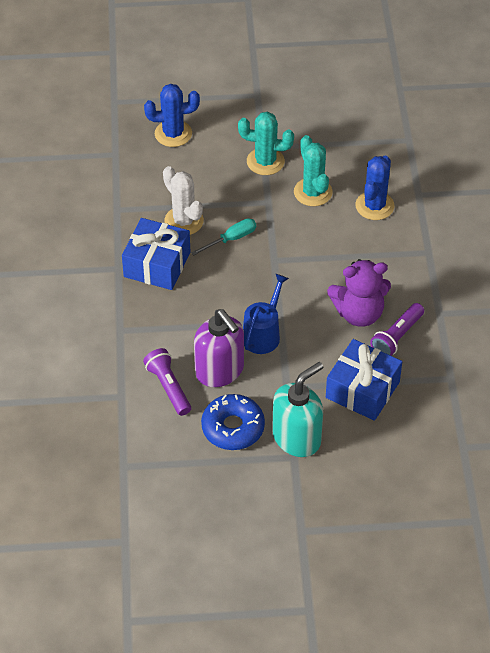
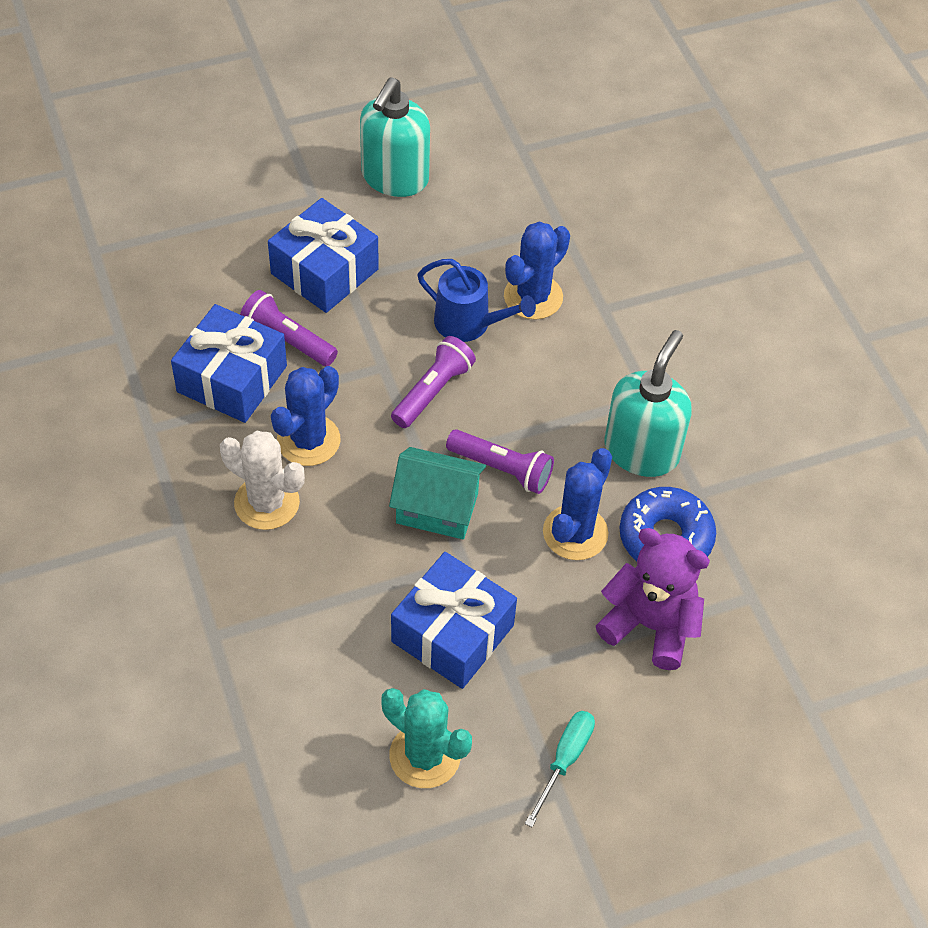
blue cactus: 2 -> 3
blue gift: 2 -> 3
purple flashlight: 2 -> 3
purple soap dispenser: 1 -> 0
turquoise cactus: 2 -> 1
turquoise house: 0 -> 1
turquoise soap dispenser: 1 -> 2

